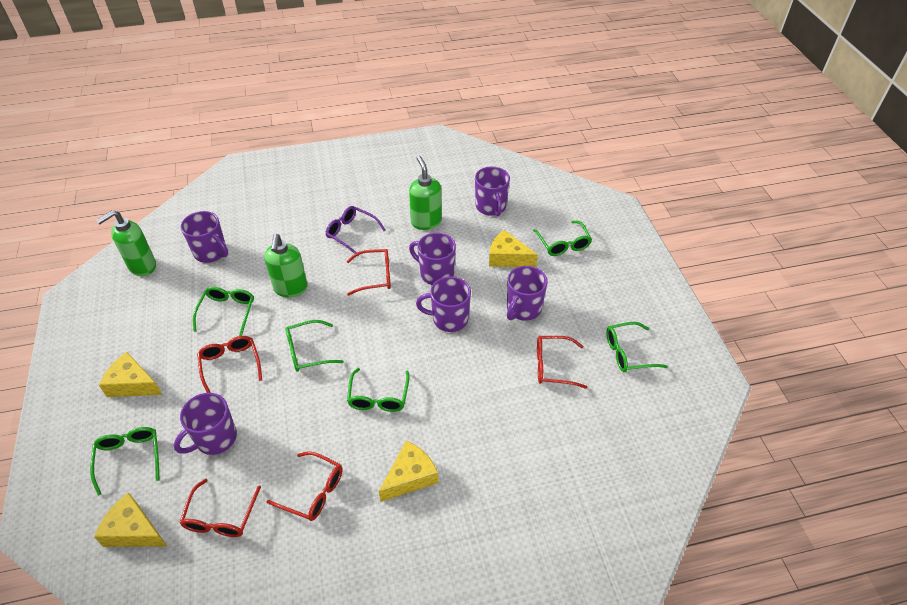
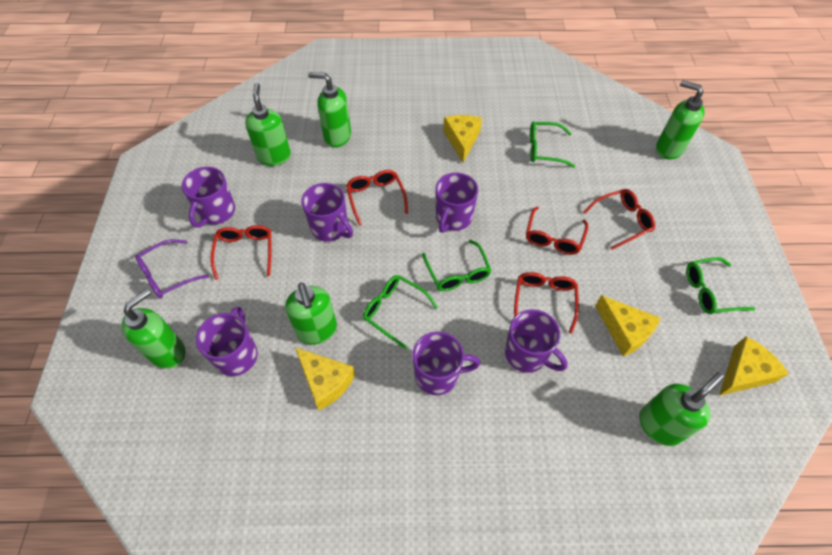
green glasses: 6 -> 4
green soap dispenser: 3 -> 6

